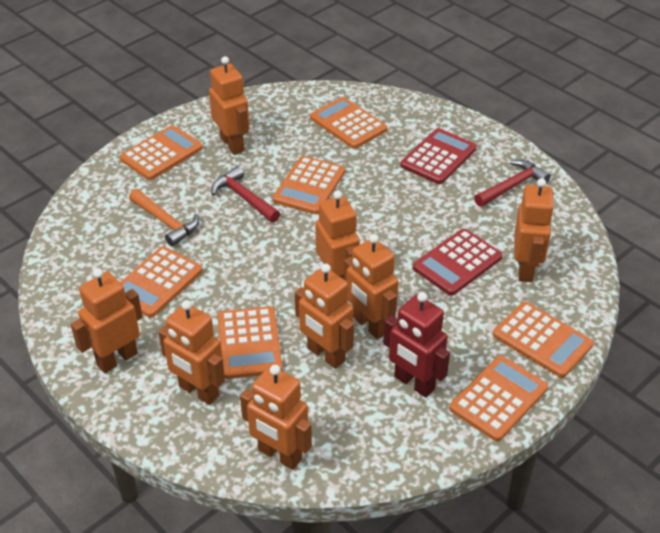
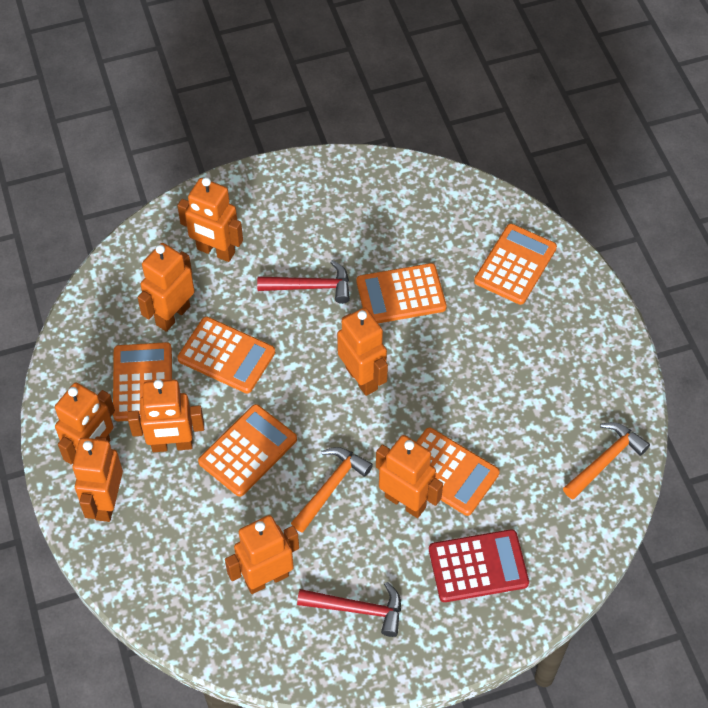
orange calculator: 7 -> 6
orange hammer: 1 -> 2
red calculator: 2 -> 1
red robot: 1 -> 0

